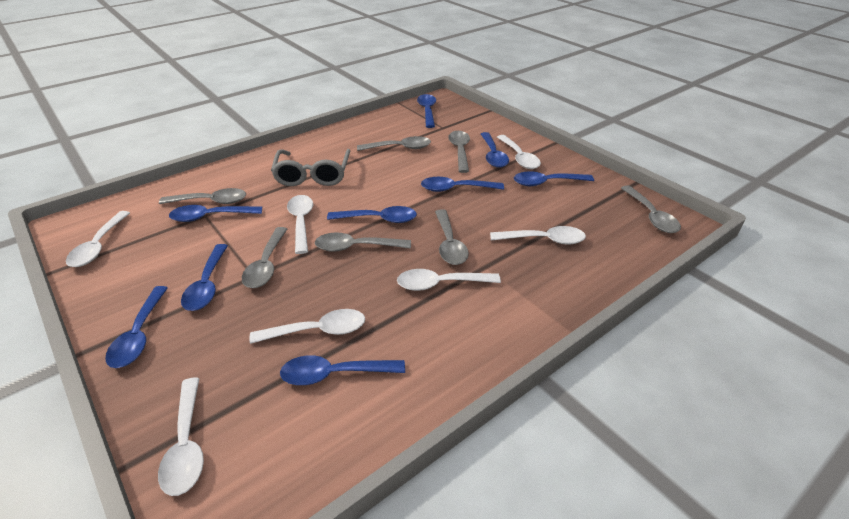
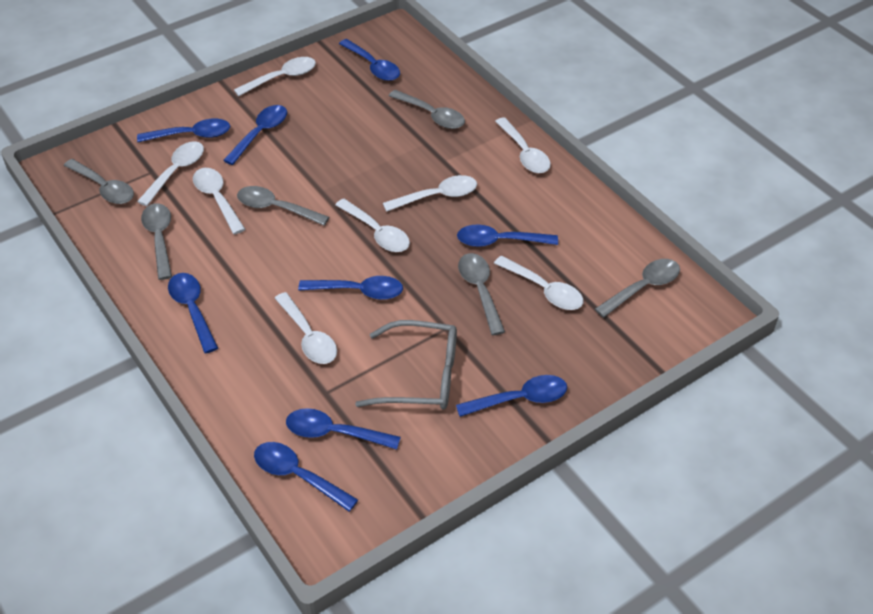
grey spoon: 7 -> 6
white spoon: 7 -> 8

